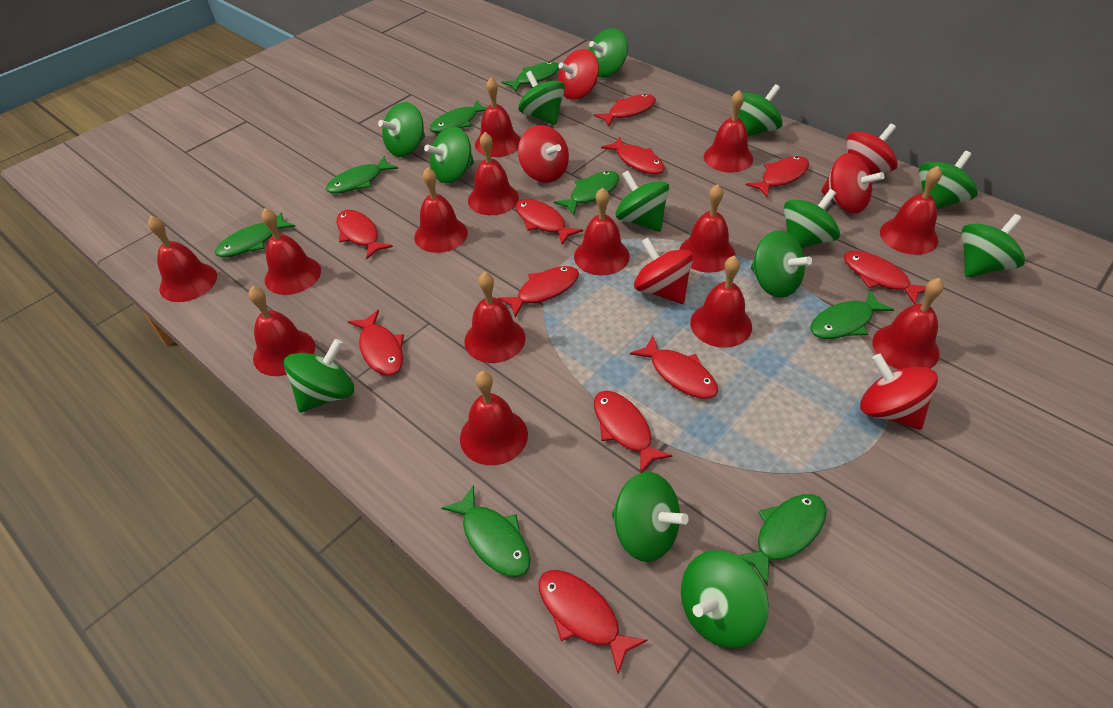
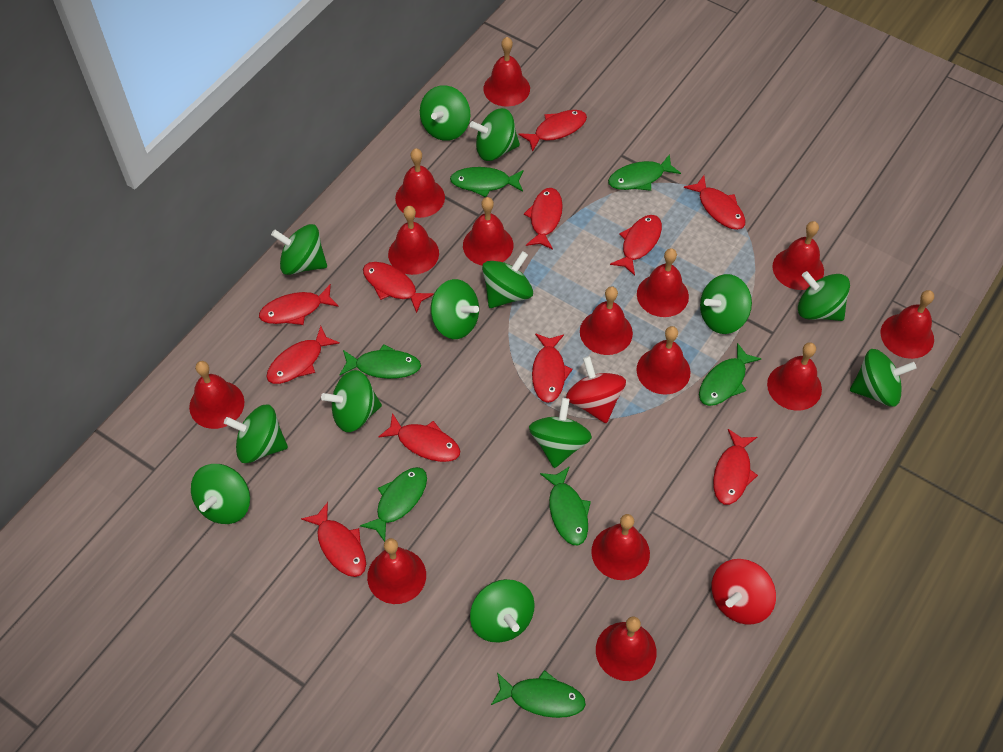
green fish: 8 -> 7
red spinning top: 6 -> 2

